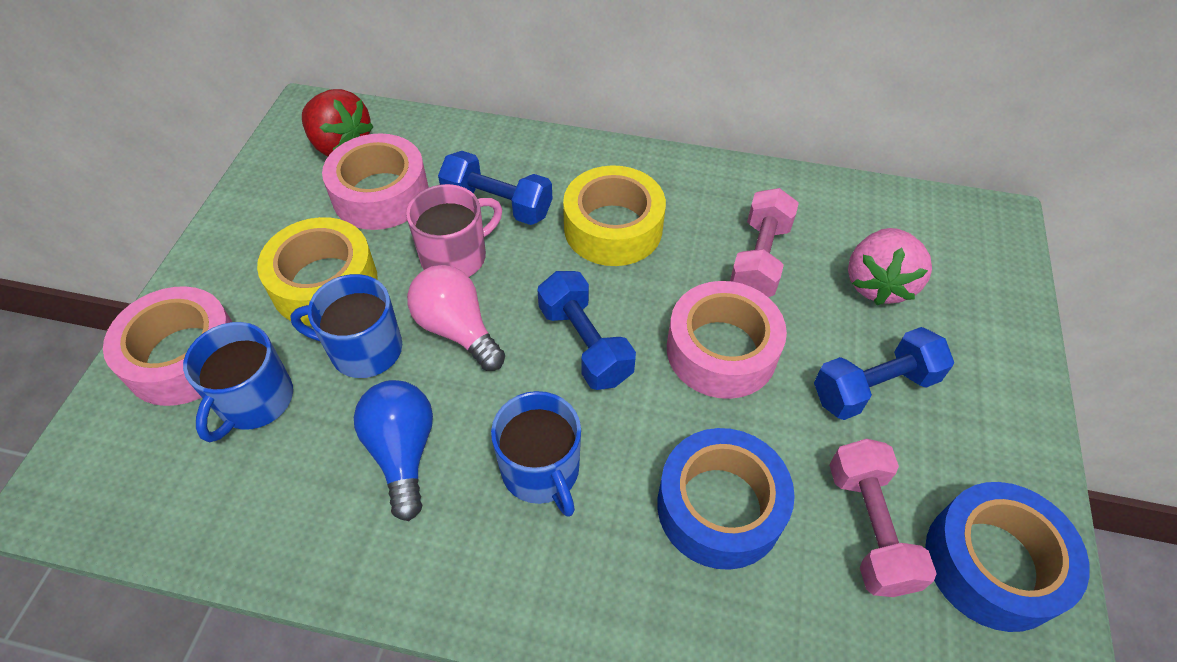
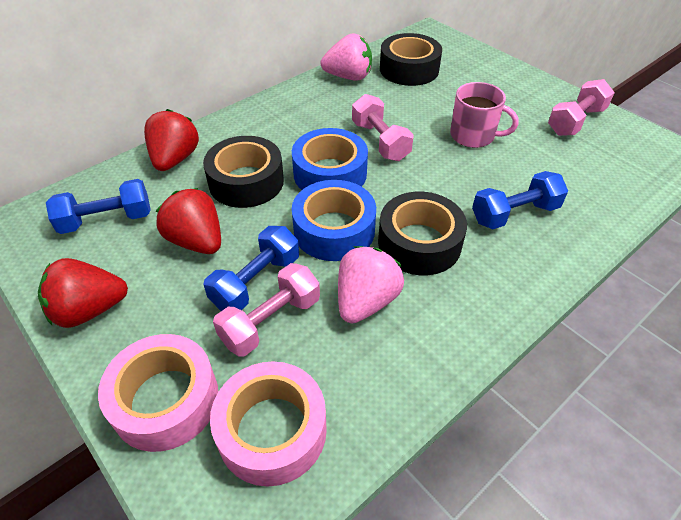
black tape: 0 -> 3
blue light bulb: 1 -> 0
blue mug: 3 -> 0
pink dumbbell: 2 -> 3
pink light bulb: 1 -> 0
pink strawberry: 1 -> 2
pink tape: 3 -> 2
red strawberry: 1 -> 3
yellow tape: 2 -> 0

